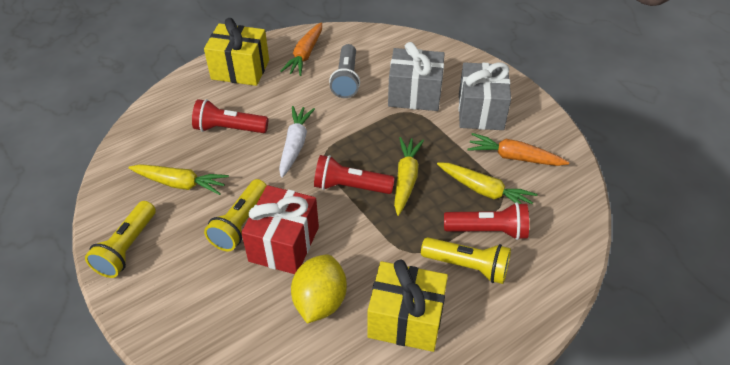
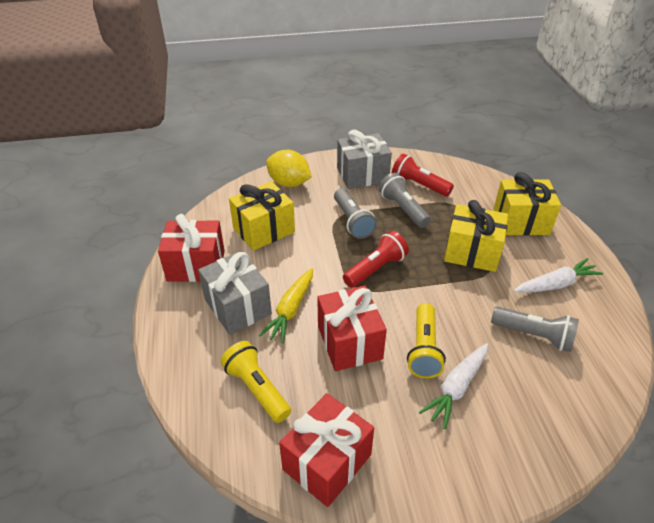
grey flashlight: 1 -> 3
orange carrot: 2 -> 0
red flashlight: 3 -> 2
red gift: 1 -> 3
white carrot: 1 -> 2
yellow carrot: 3 -> 1
yellow flashlight: 3 -> 2
yellow gift: 2 -> 3

